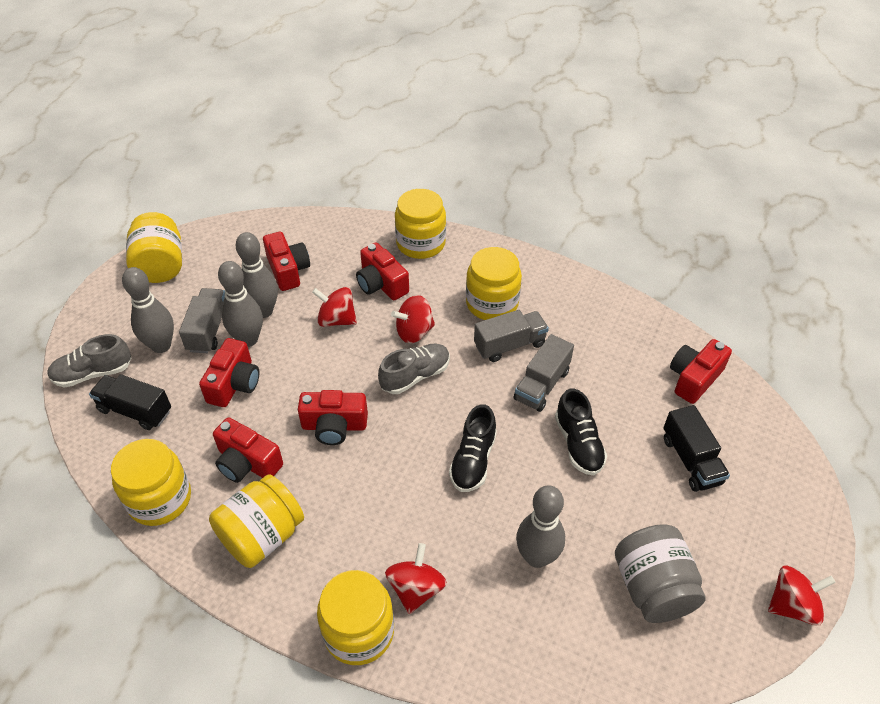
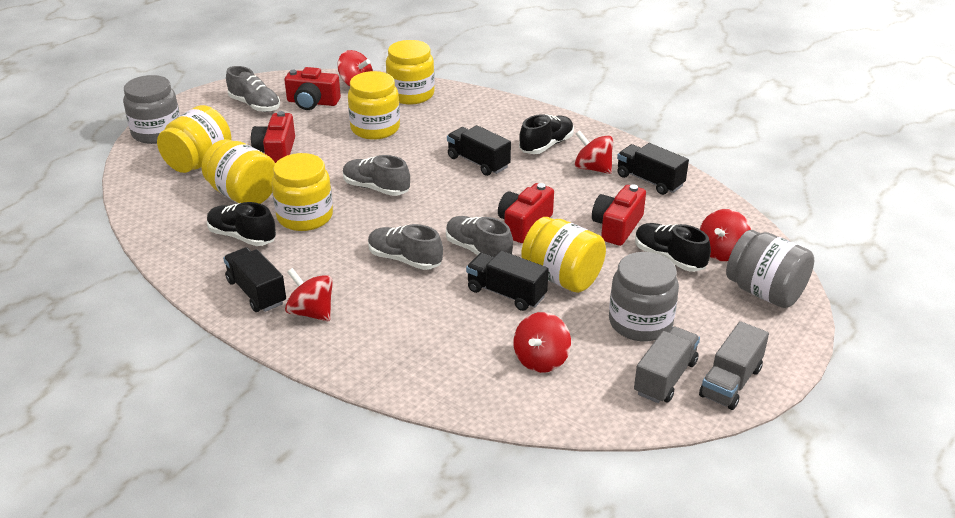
black shoe: 2 -> 3
black truck: 2 -> 4
grey bowling pin: 4 -> 0
grey jar: 1 -> 3
grey shoe: 2 -> 4
grey truck: 3 -> 2
red camera: 6 -> 4
red spinning top: 4 -> 5

